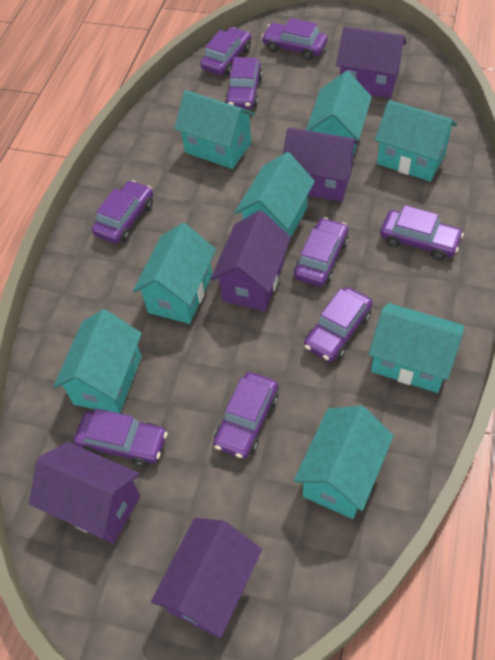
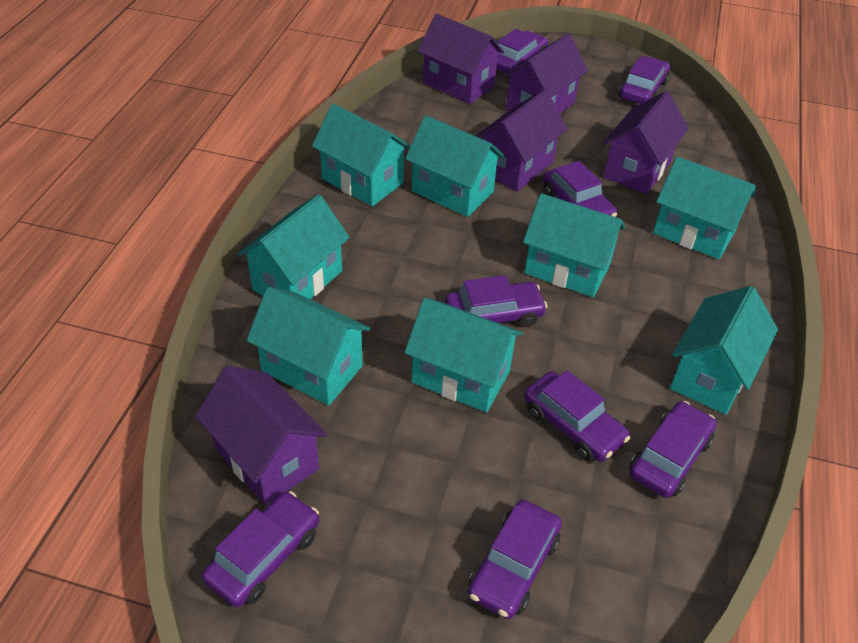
purple car: 9 -> 8

